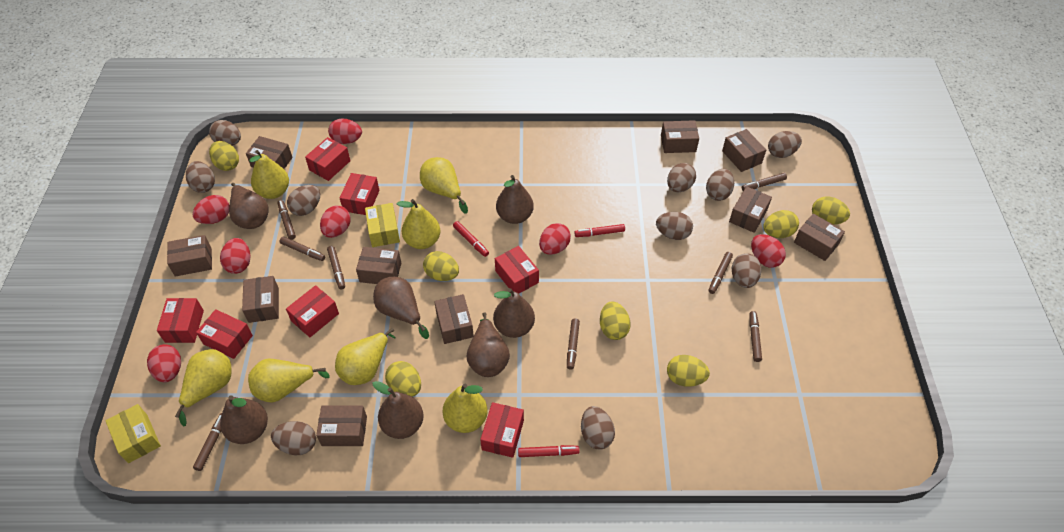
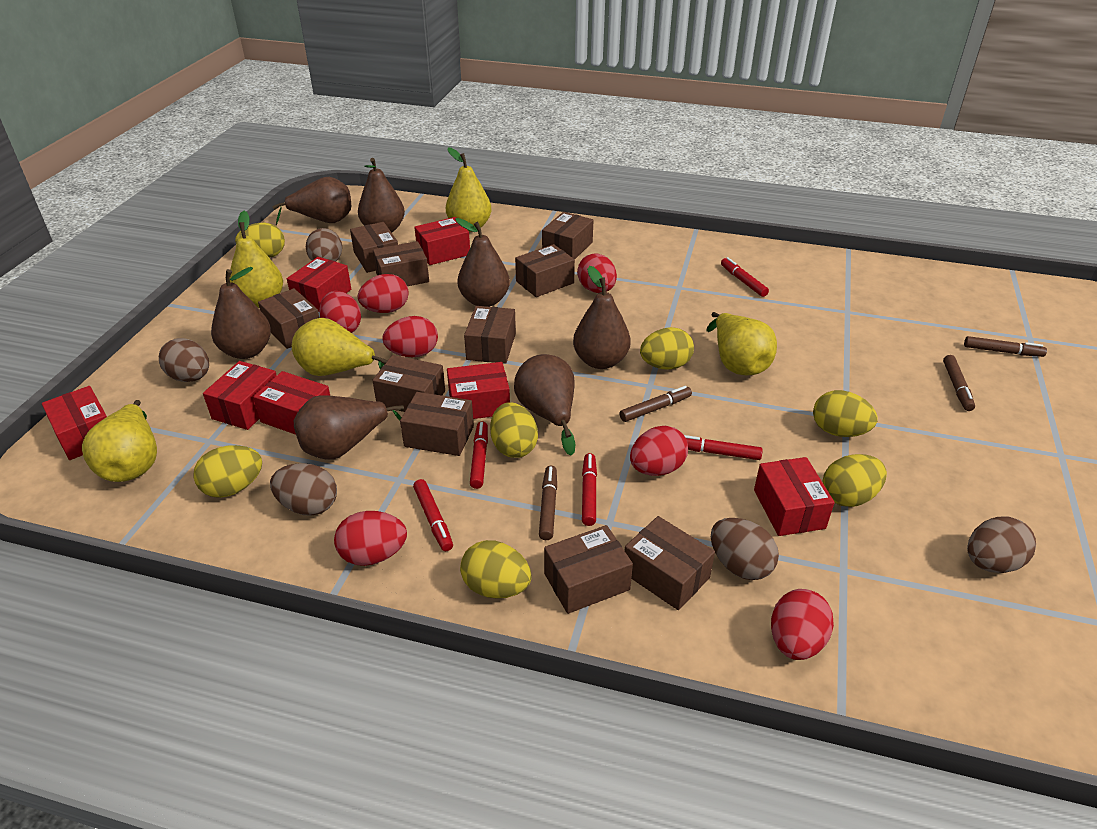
brown egg: 10 -> 5
brown marker: 8 -> 4
red marker: 3 -> 5
yellow box: 2 -> 0
yellow pear: 7 -> 5

